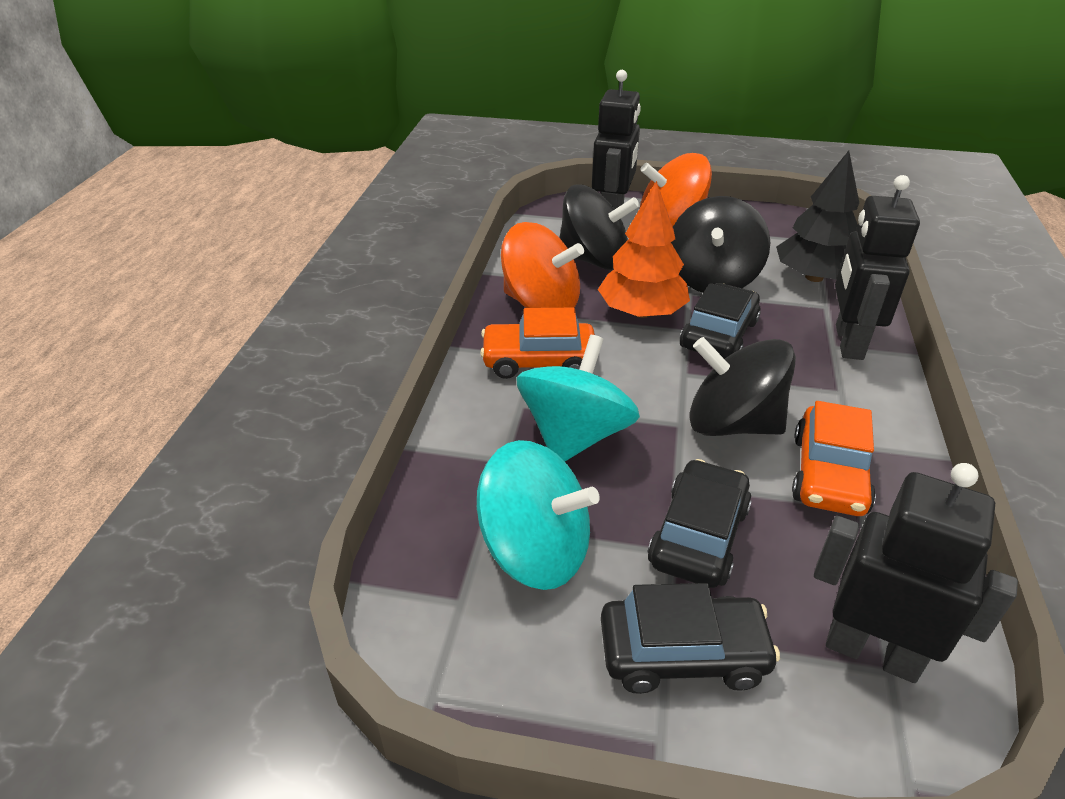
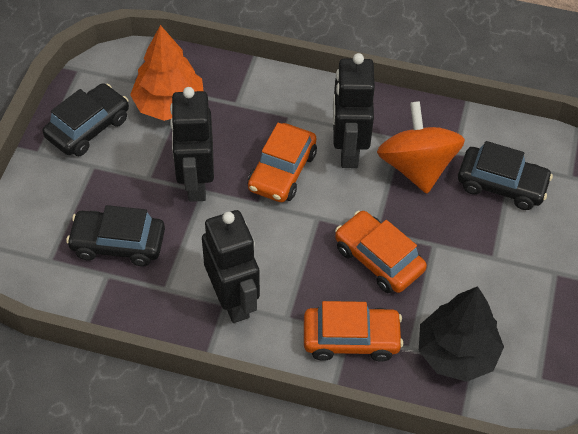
black spinning top: 3 -> 0
orange car: 2 -> 3
orange spinning top: 2 -> 1
turquoise spinning top: 2 -> 0

